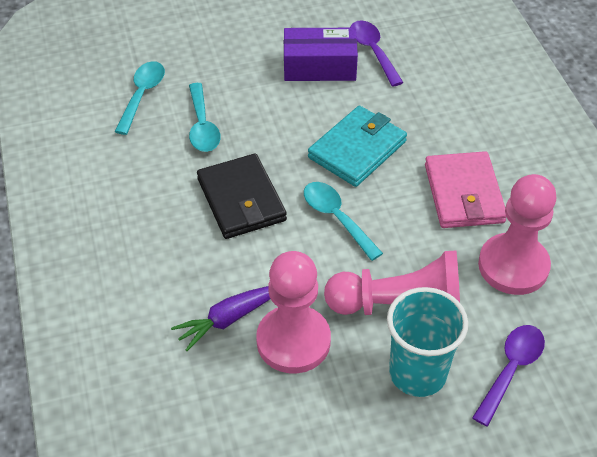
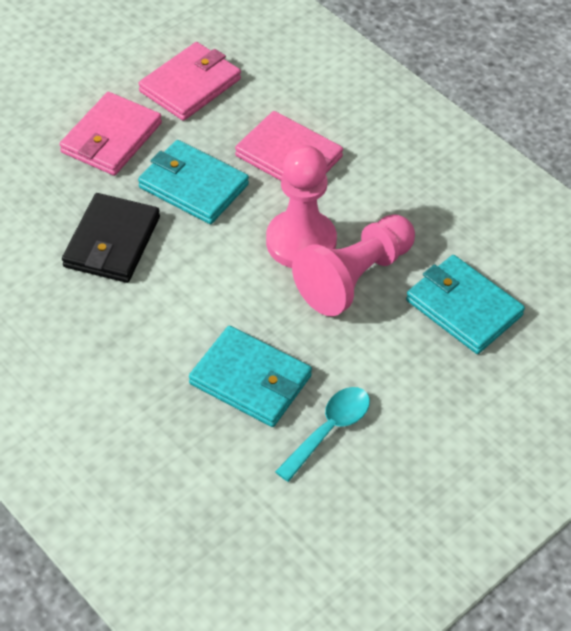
pink pawn: 3 -> 2
pink wallet: 1 -> 3
purple box: 1 -> 0
purple carrot: 1 -> 0
purple spoon: 2 -> 0
turquoise cup: 1 -> 0
turquoise spoon: 3 -> 1
turquoise wallet: 1 -> 3

